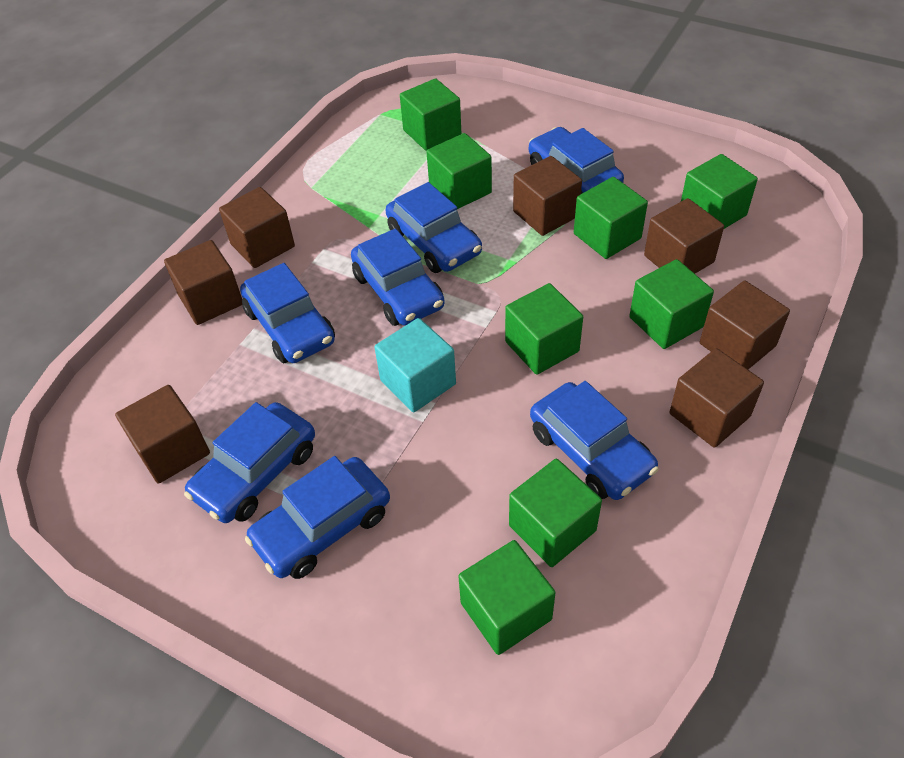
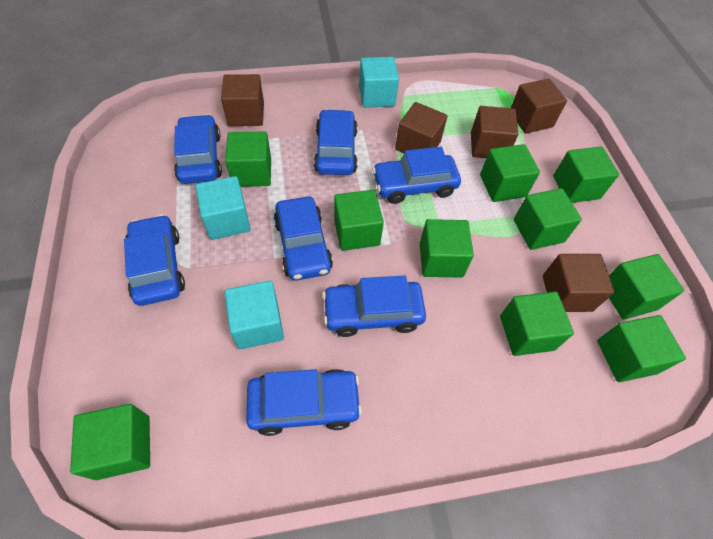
brown cube: 7 -> 5
green cube: 8 -> 10
turquoise cube: 1 -> 3

